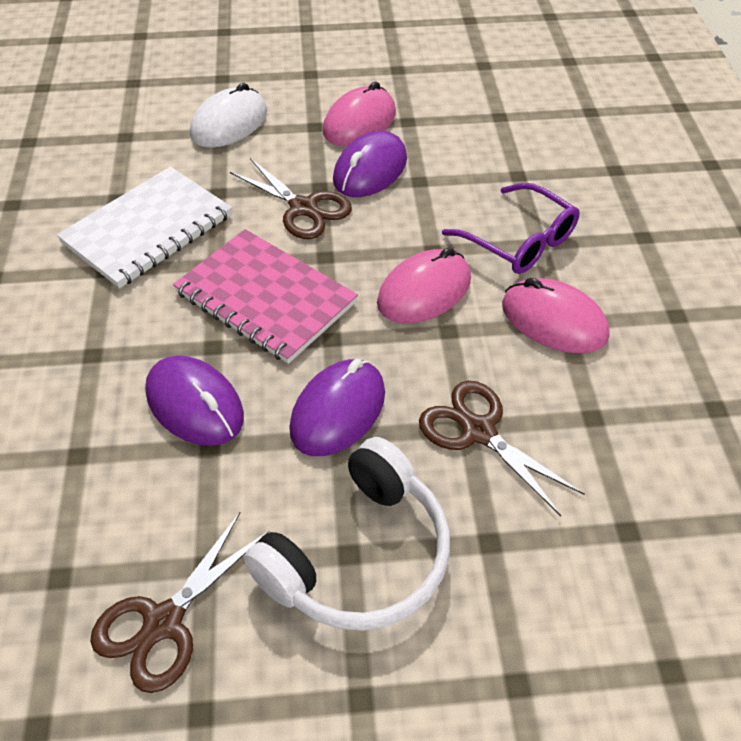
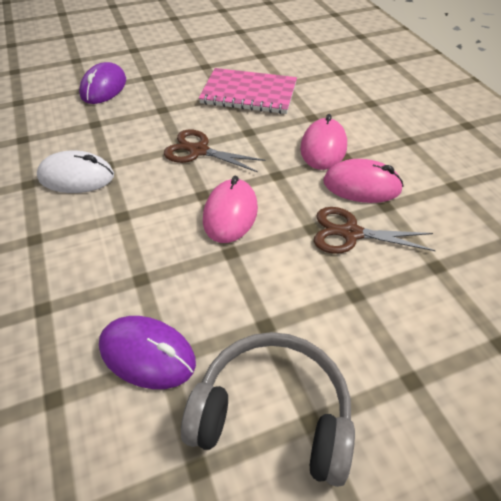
brown scissors: 3 -> 2
grey headphones: 0 -> 1
purple glasses: 1 -> 0
purple mouse: 3 -> 2
white headphones: 1 -> 0
white notebook: 1 -> 0

